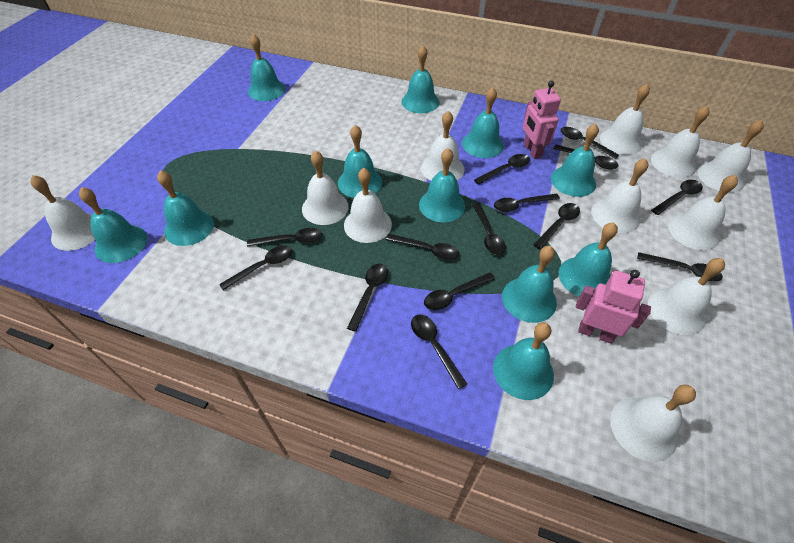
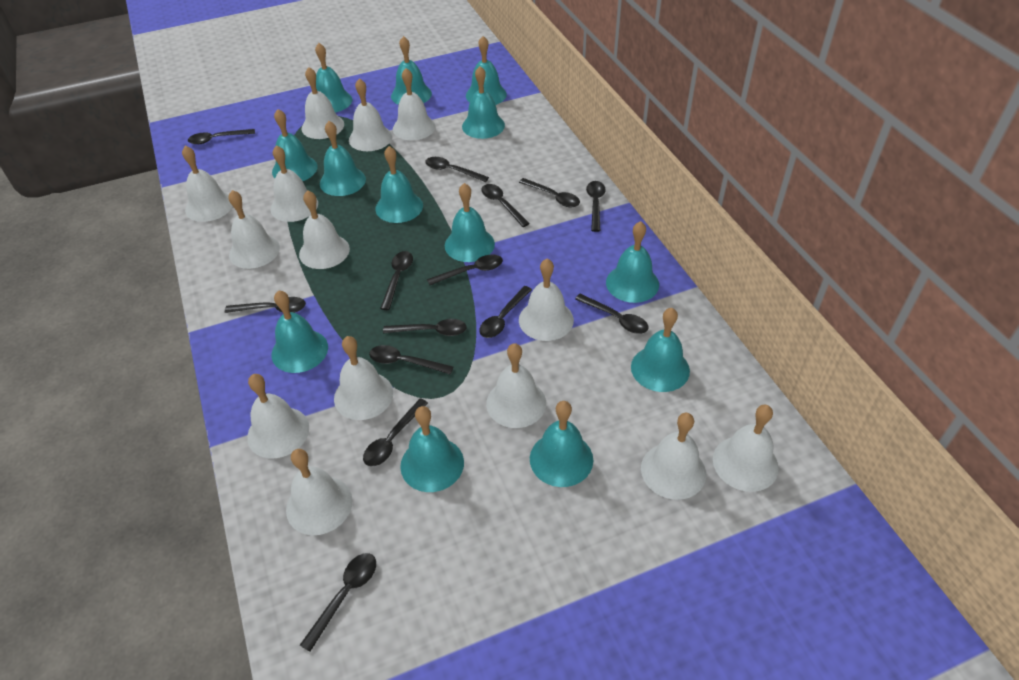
pink robot: 2 -> 0
turquoise bell: 11 -> 13
white bell: 11 -> 14

